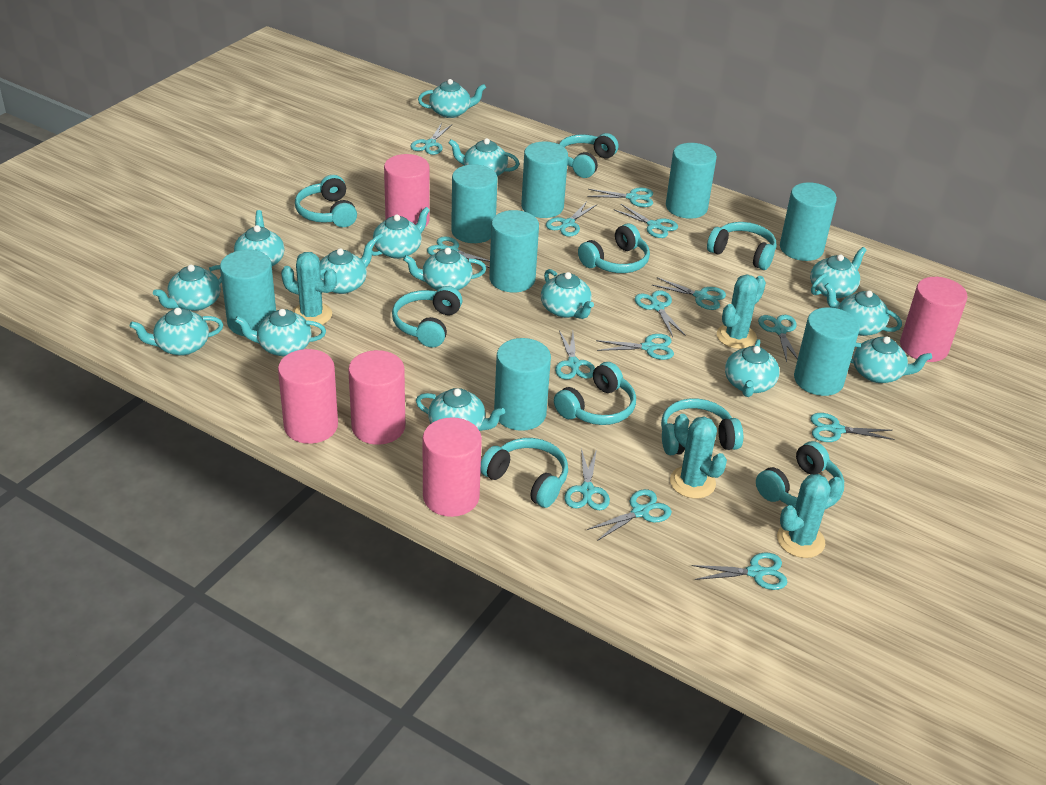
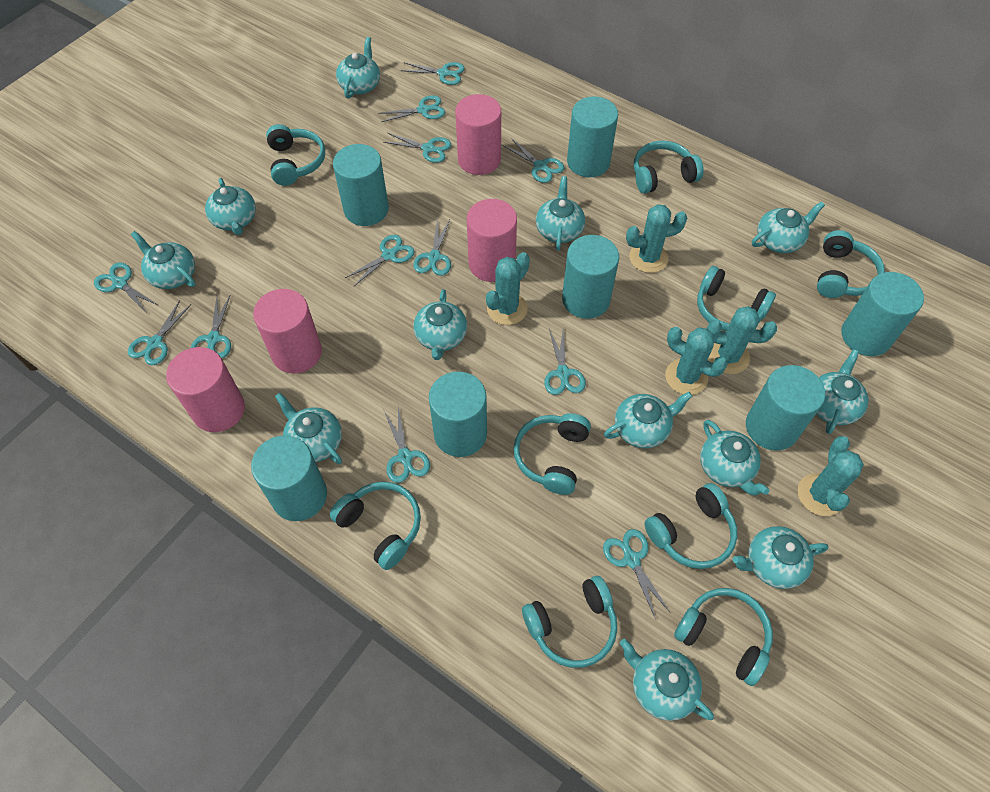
pink cylinder: 5 -> 4
turquoise cactus: 4 -> 5
turquoise cylinder: 8 -> 7
turquoise scissors: 14 -> 12
turquoise teapot: 15 -> 12

